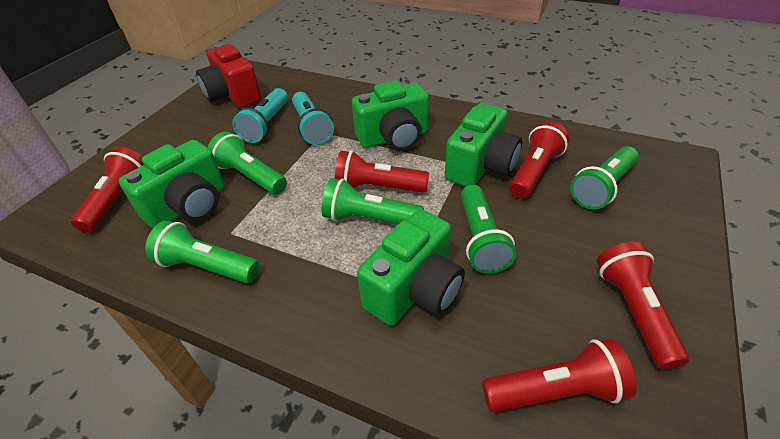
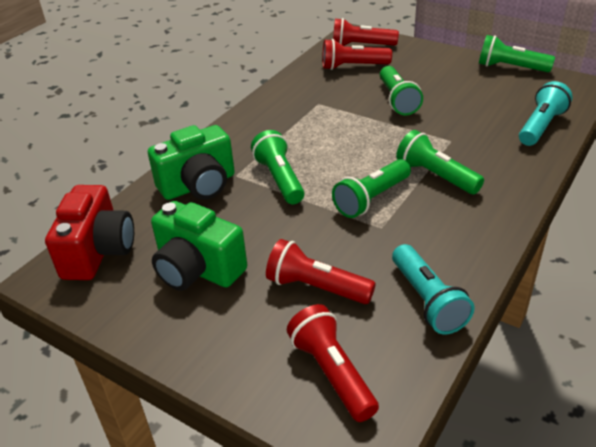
green camera: 4 -> 2
red flashlight: 5 -> 4

